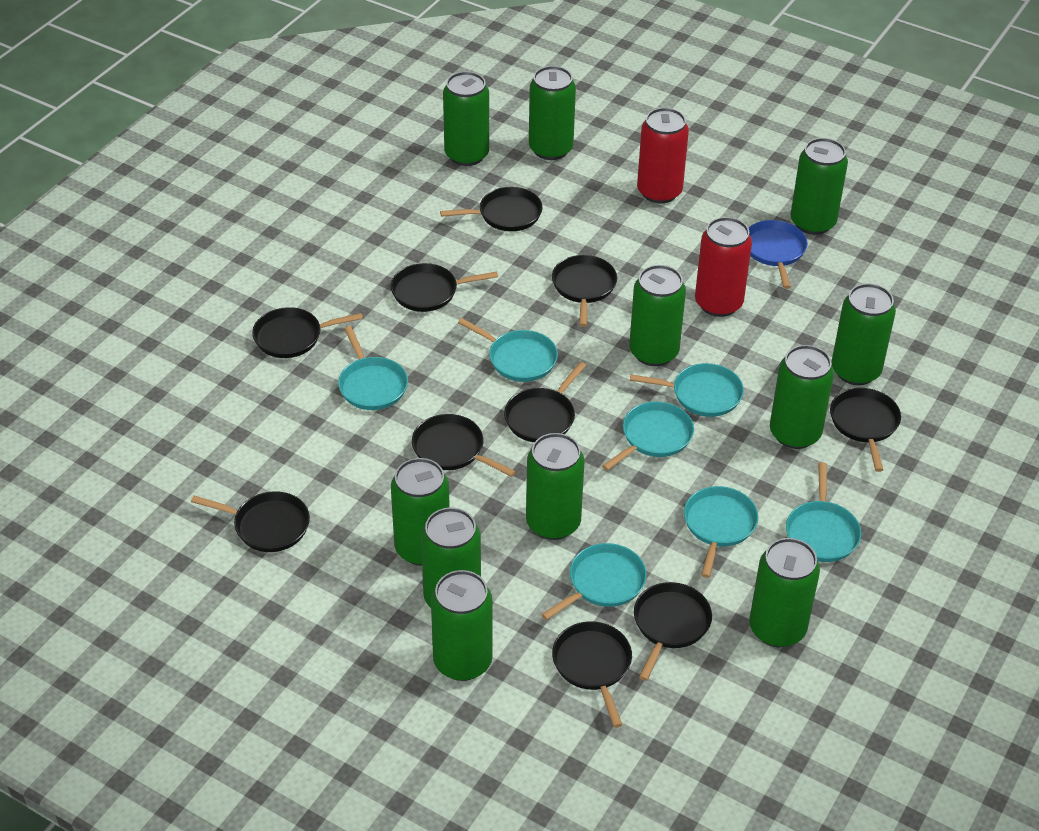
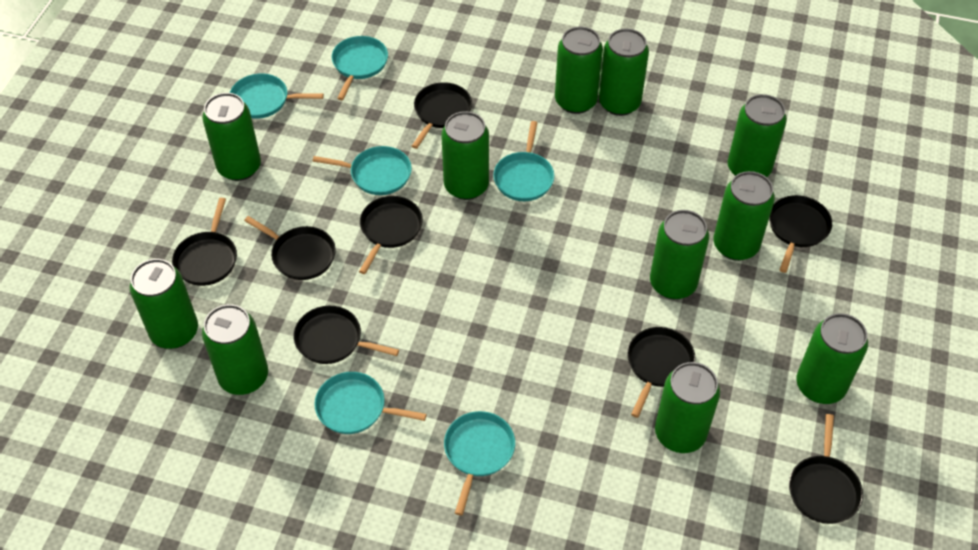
black pan: 10 -> 8
blue pan: 1 -> 0
red can: 2 -> 0
turquoise pan: 7 -> 6

